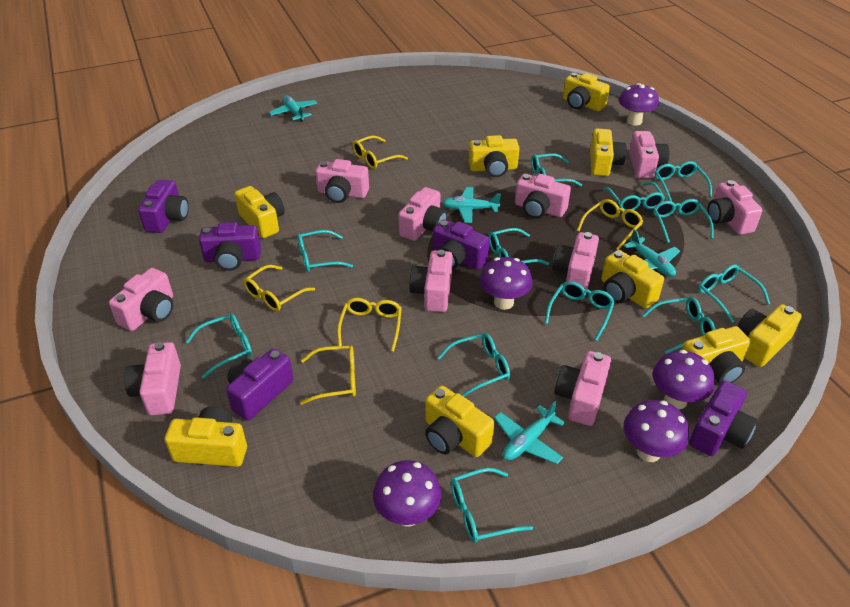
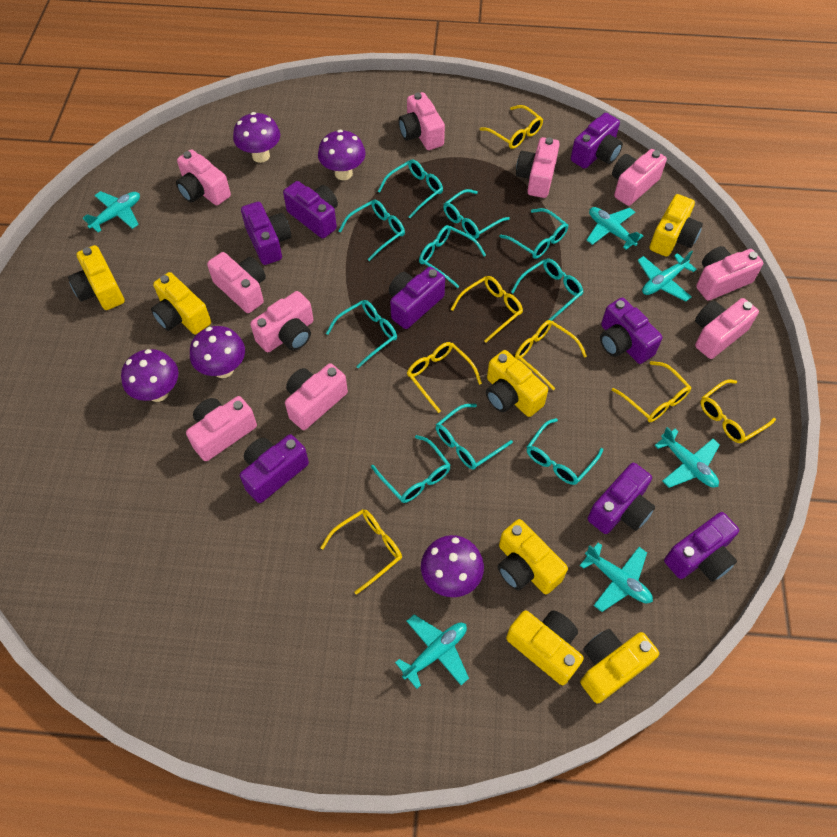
purple camera: 5 -> 8
turquoise glasses: 12 -> 10
turquoise plane: 4 -> 6
yellow camera: 9 -> 7
yellow glasses: 5 -> 7

